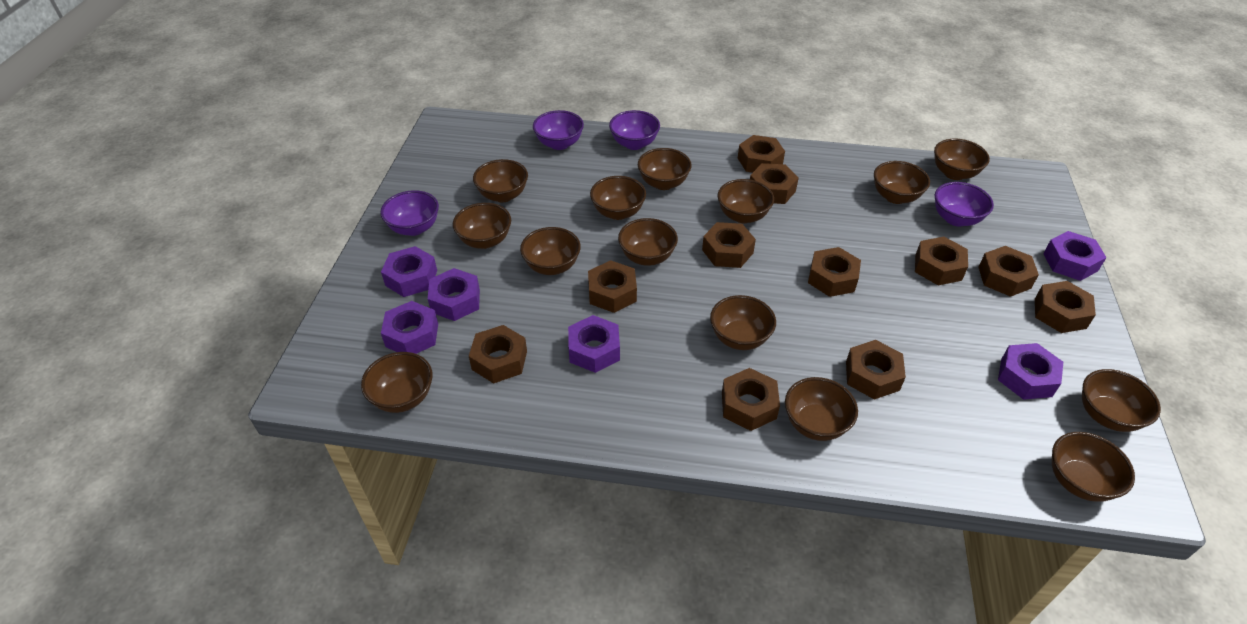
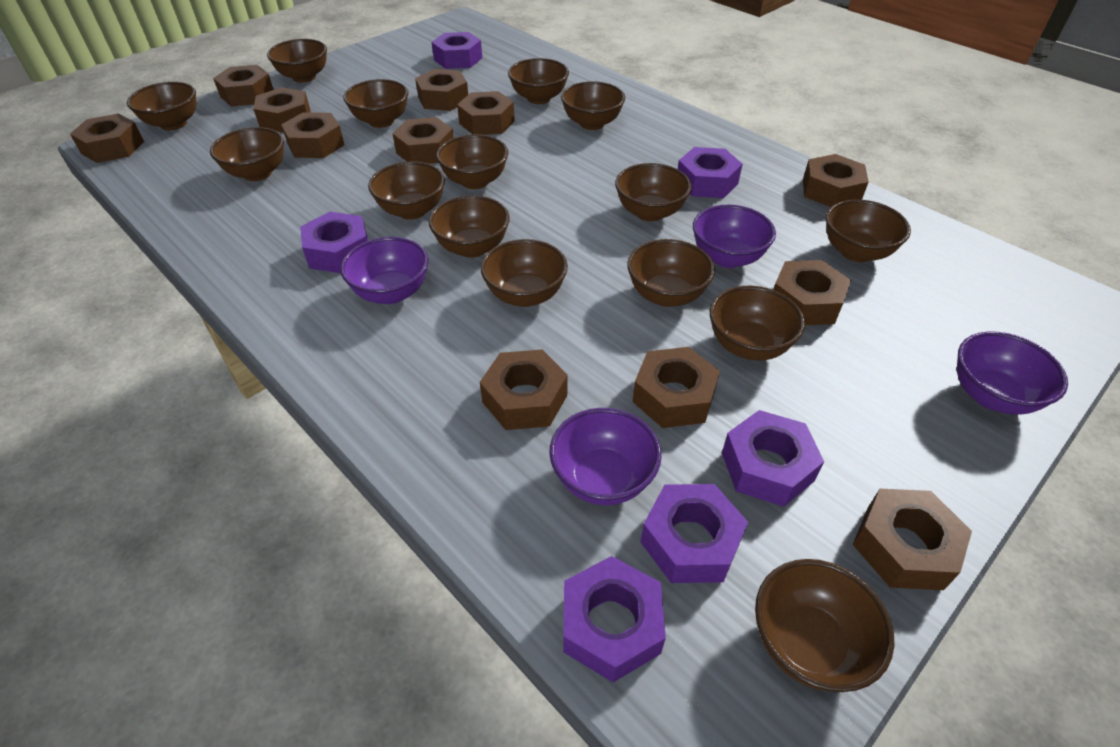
brown bowl: 14 -> 15
brown nut: 11 -> 12

